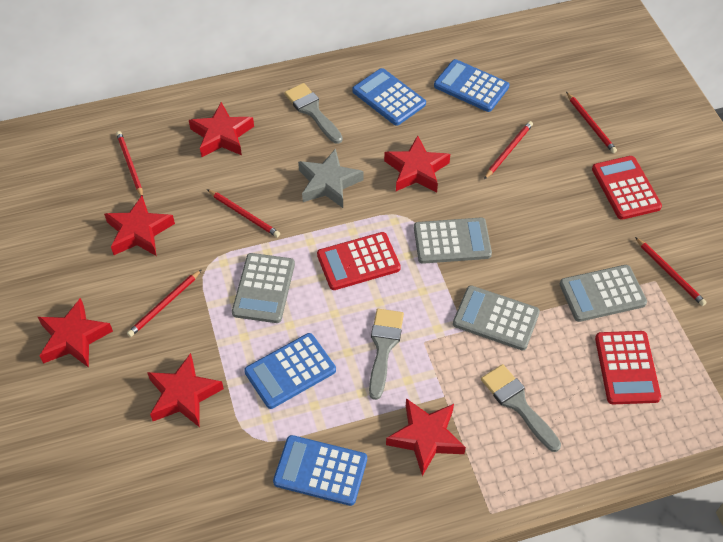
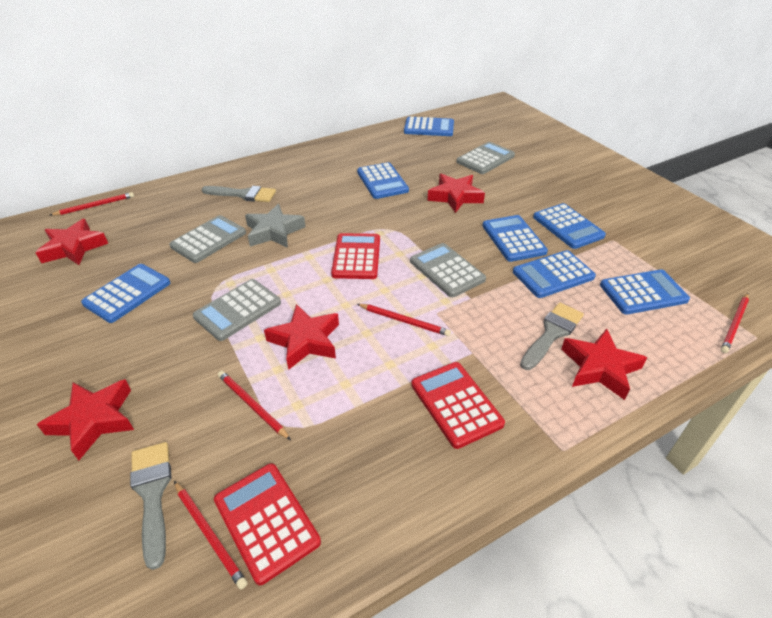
blue calculator: 4 -> 7
red pencil: 6 -> 5
red star: 6 -> 5

